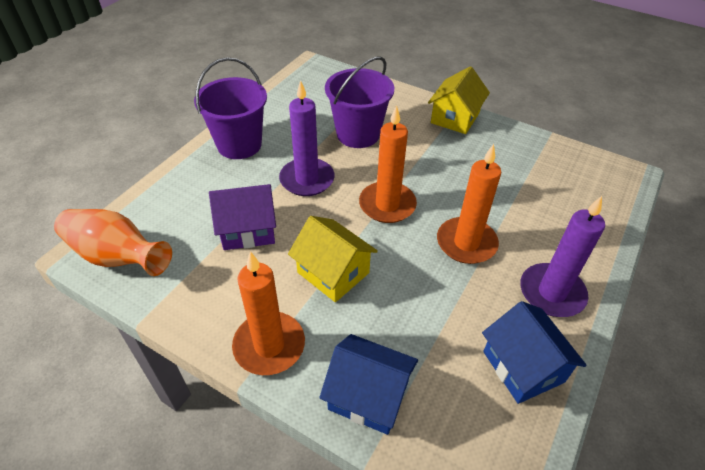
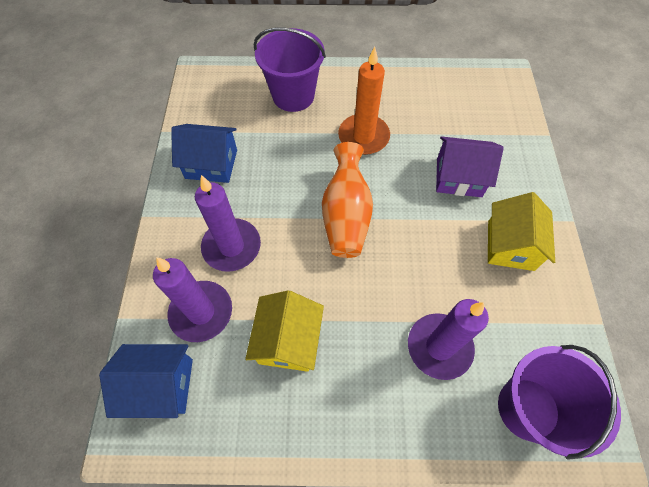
orange candle: 3 -> 1
purple candle: 2 -> 3

